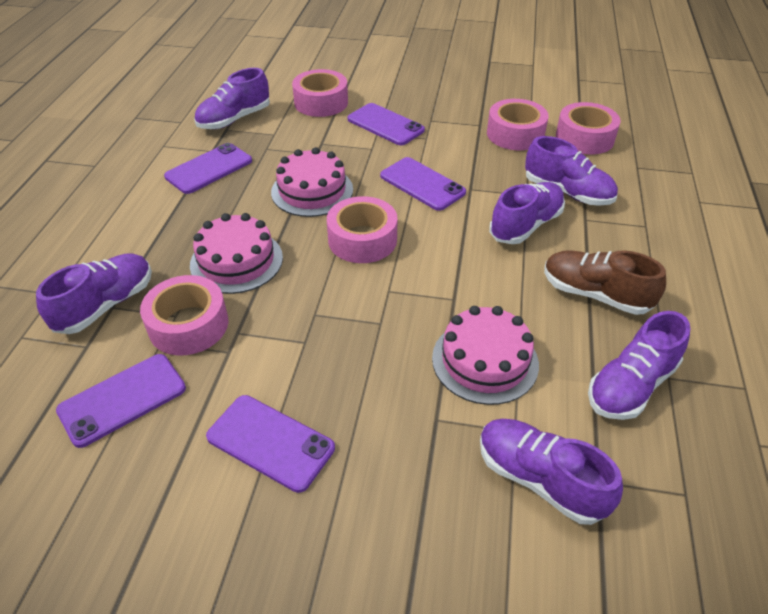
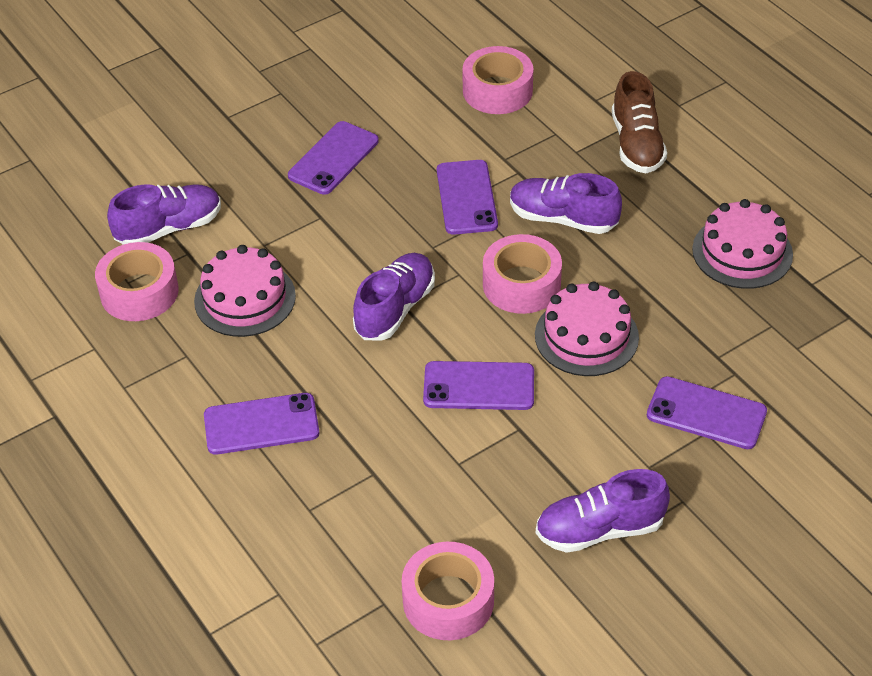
pink tape: 5 -> 4
purple shoe: 6 -> 4

